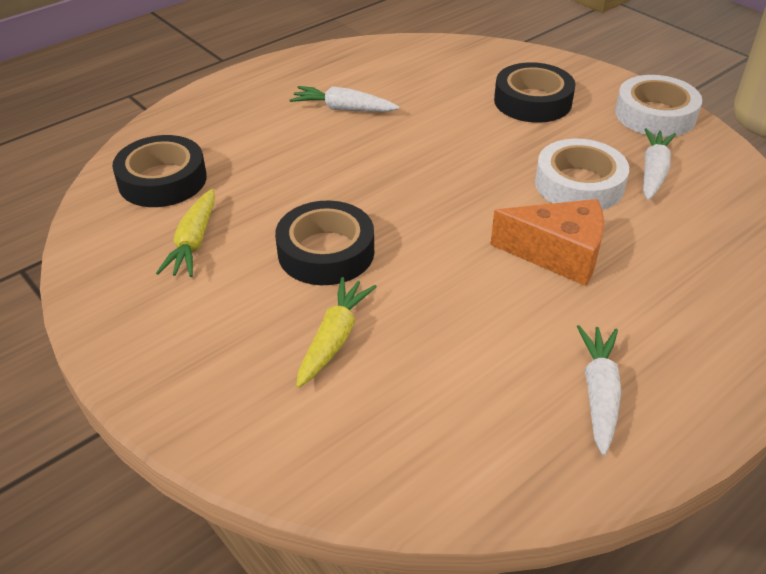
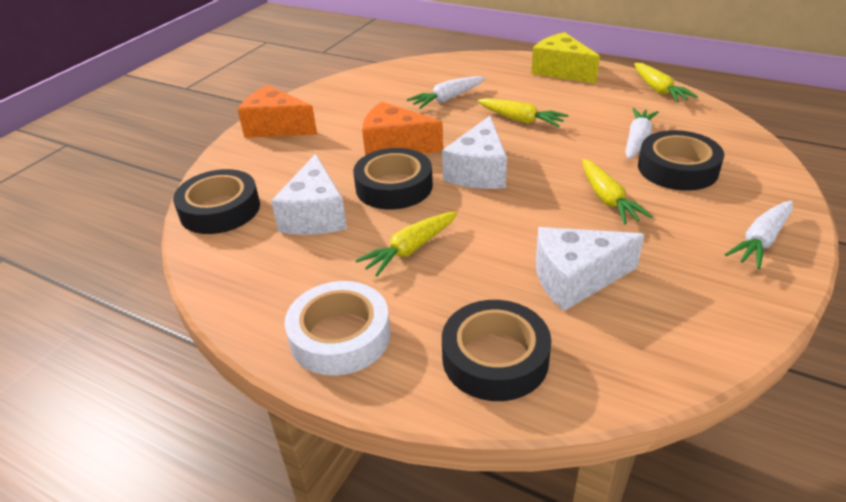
black tape: 3 -> 4
orange cheese: 1 -> 2
white cheese: 0 -> 3
white tape: 2 -> 1
yellow carrot: 2 -> 4
yellow cheese: 0 -> 1

